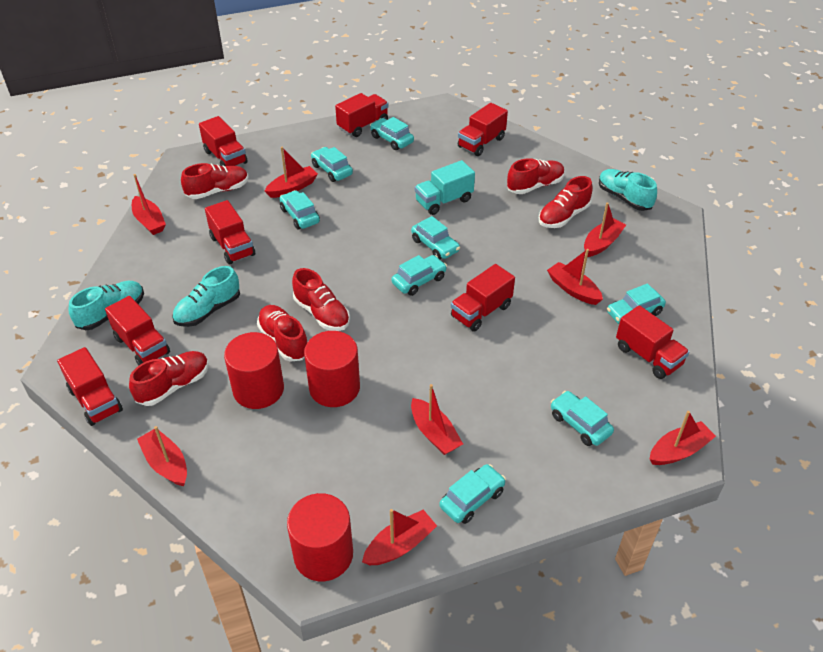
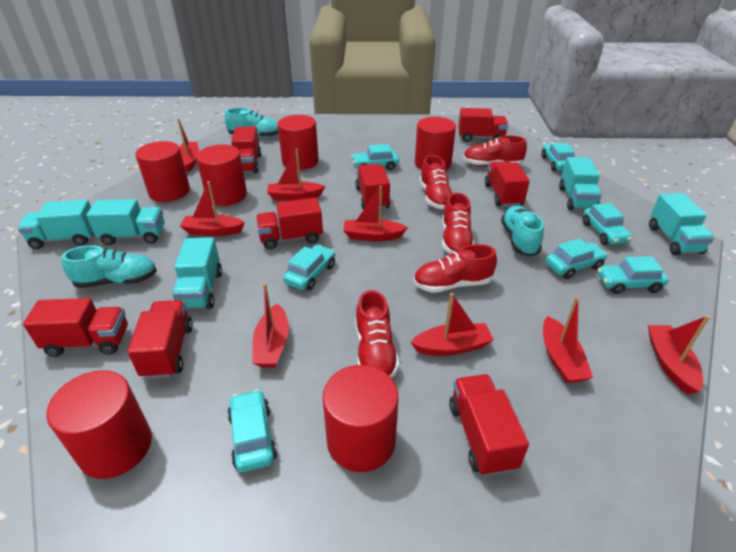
red cylinder: 3 -> 6
red shoe: 6 -> 5
turquoise car: 8 -> 7
turquoise truck: 1 -> 5

